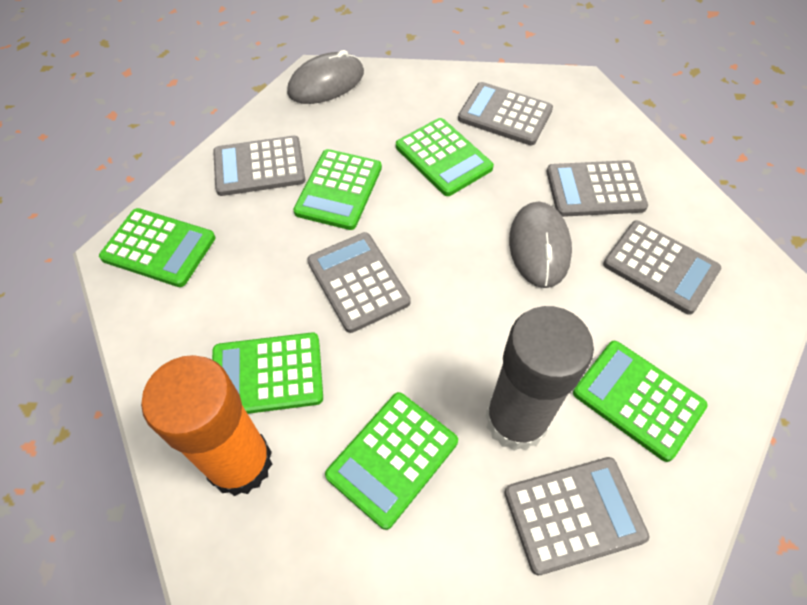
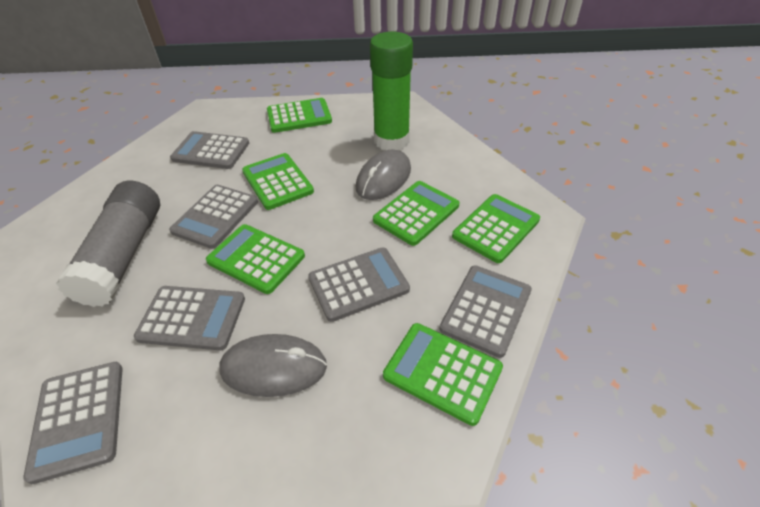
green glue stick: 0 -> 1
orange glue stick: 1 -> 0

